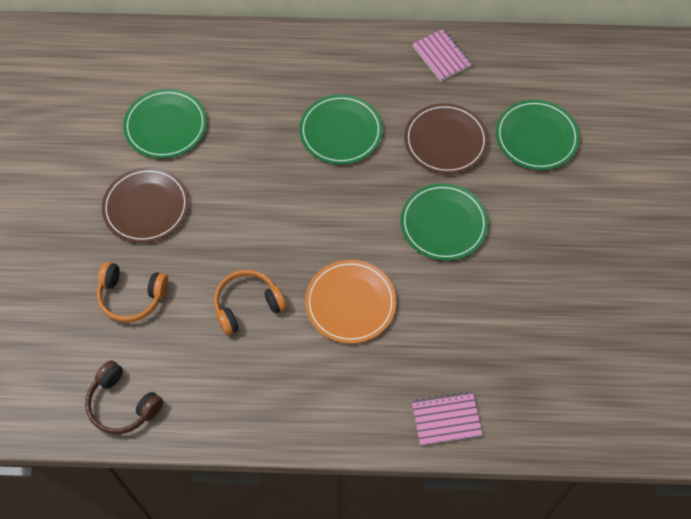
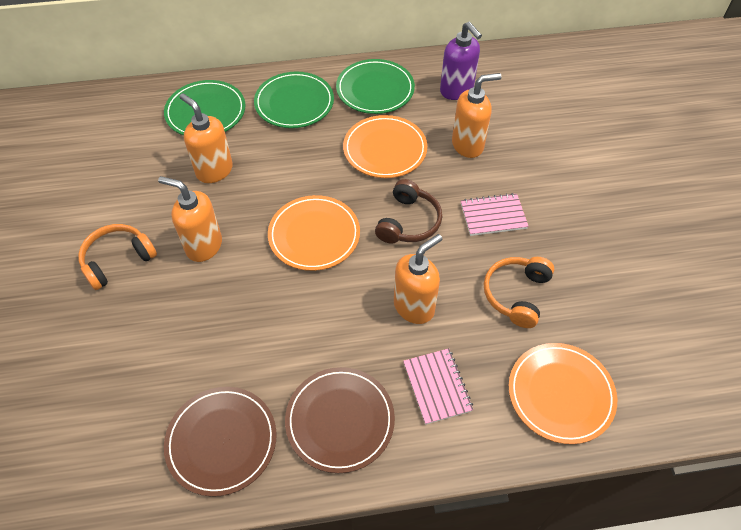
green plate: 4 -> 3
orange plate: 1 -> 3
orange soap dispenser: 0 -> 4
purple soap dispenser: 0 -> 1

